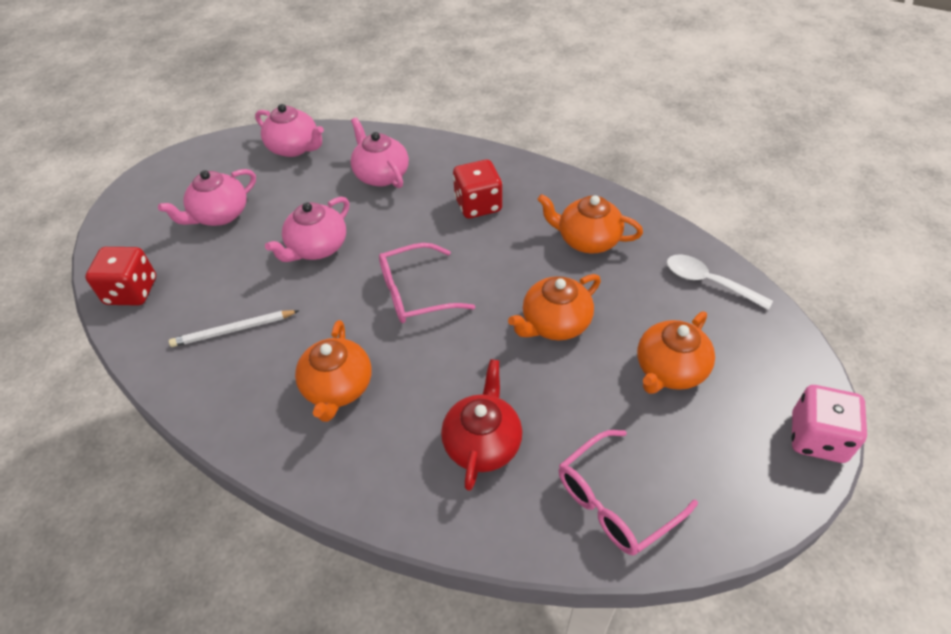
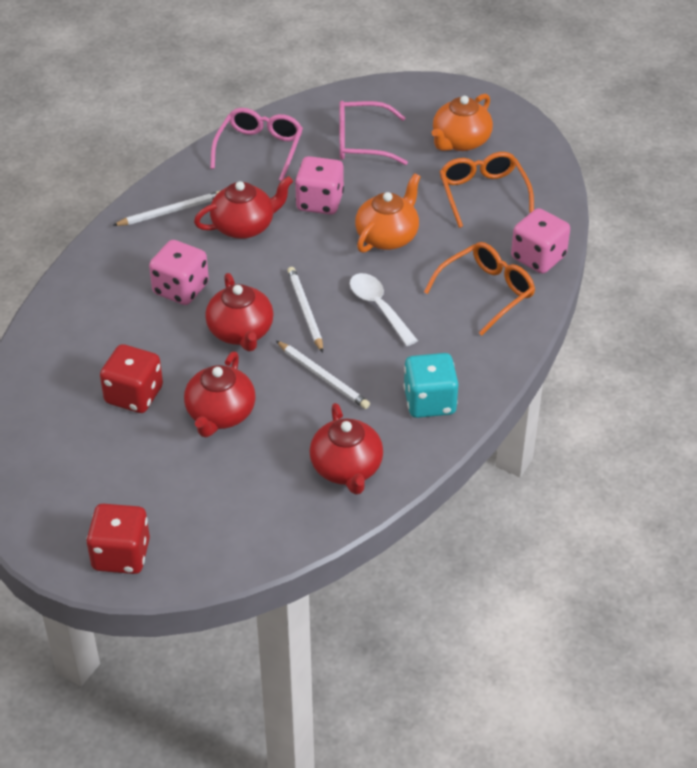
orange glasses: 0 -> 2
orange teapot: 4 -> 2
pink dice: 1 -> 3
pink teapot: 4 -> 0
red teapot: 1 -> 4
turquoise dice: 0 -> 1
white pencil: 1 -> 3

